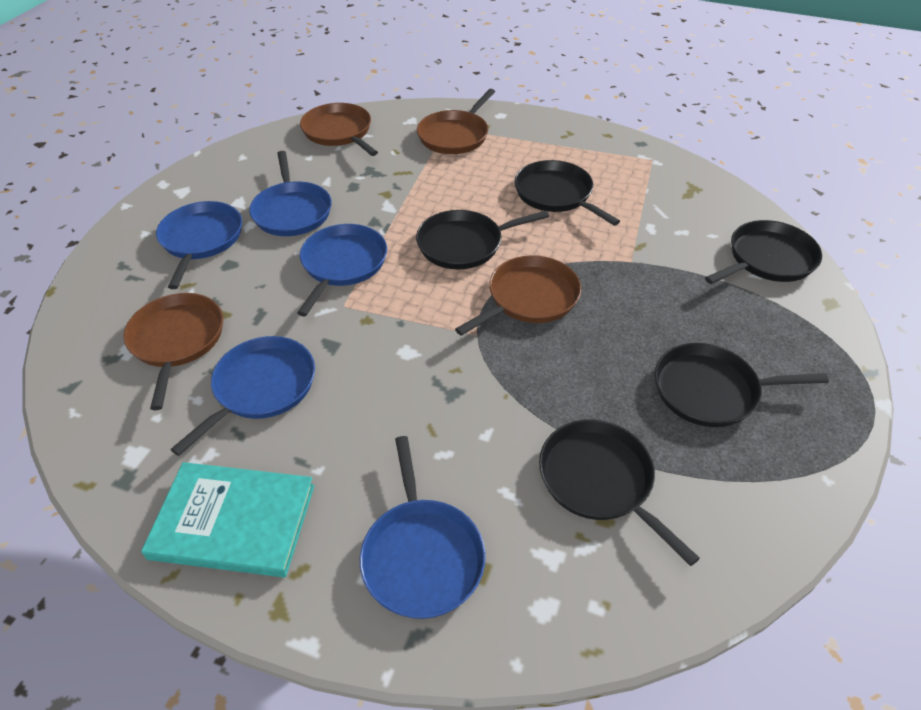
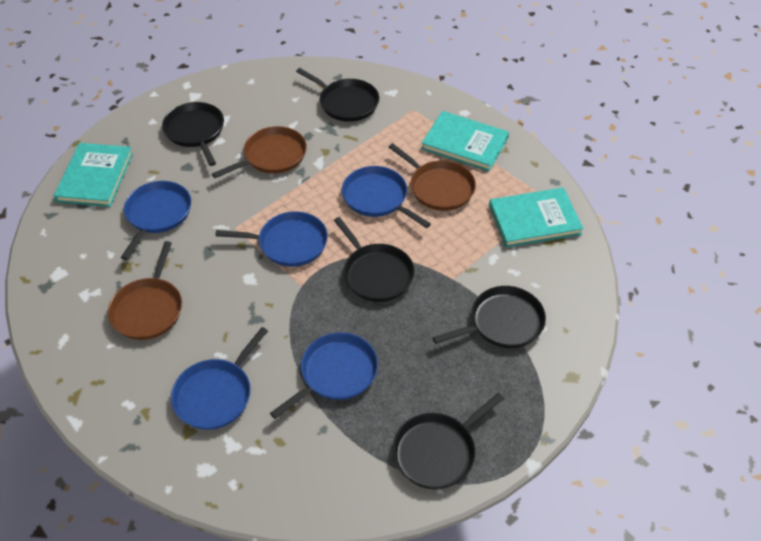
brown pan: 4 -> 3
turquoise book: 1 -> 3

